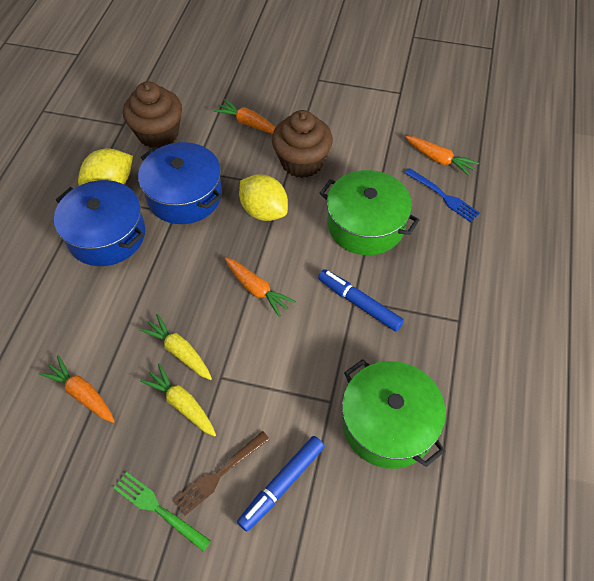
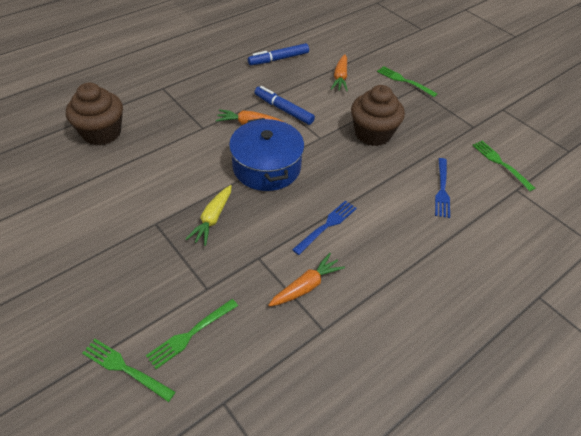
blue fork: 1 -> 2
blue pot: 2 -> 1
brown fork: 1 -> 0
green fork: 1 -> 4
green pot: 2 -> 0
orange carrot: 4 -> 3
yellow carrot: 2 -> 1
yellow lemon: 2 -> 0

